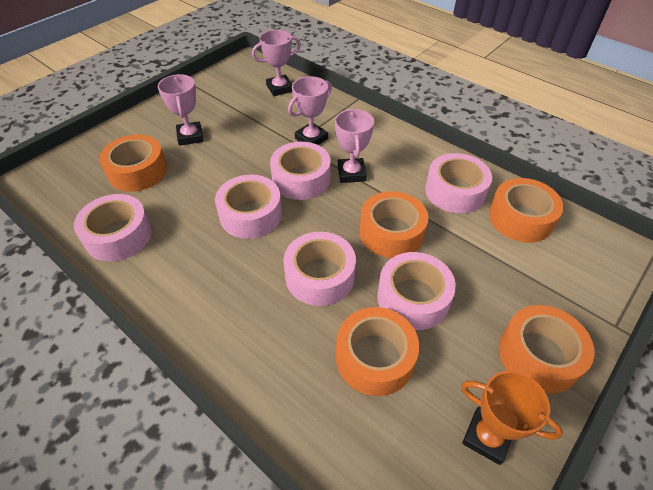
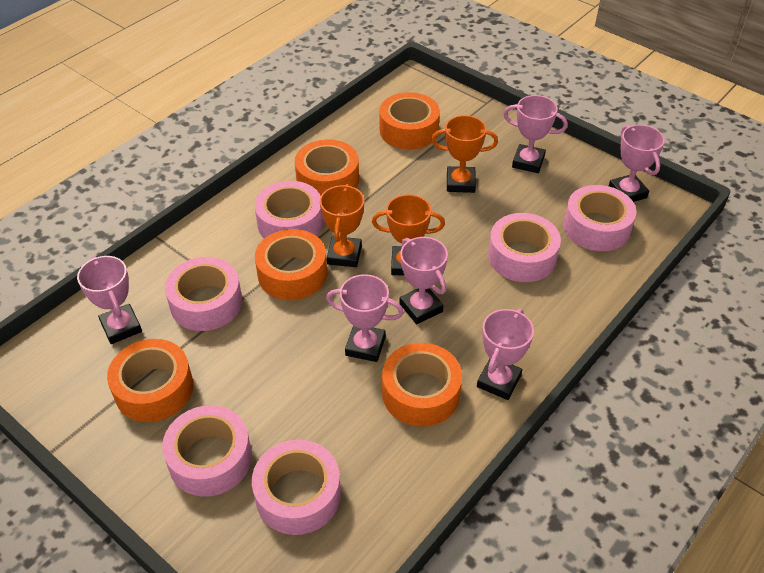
orange trophy: 1 -> 3
pink trophy: 4 -> 6

